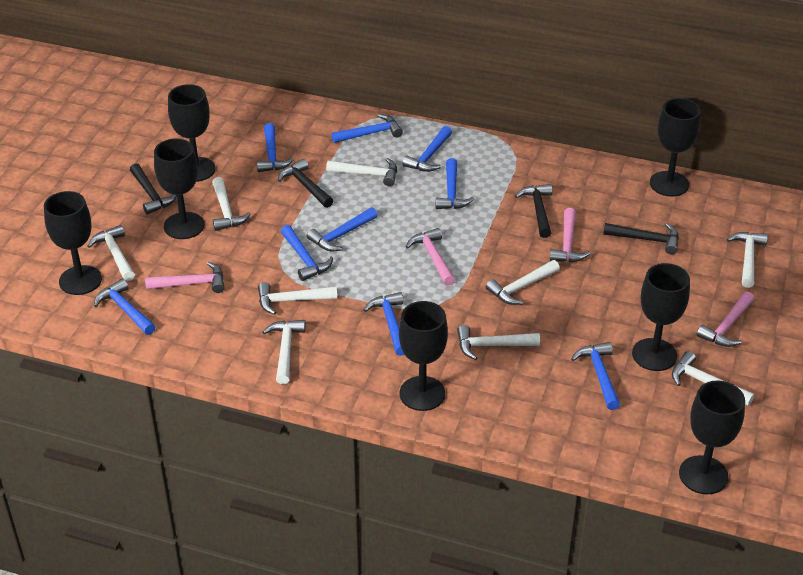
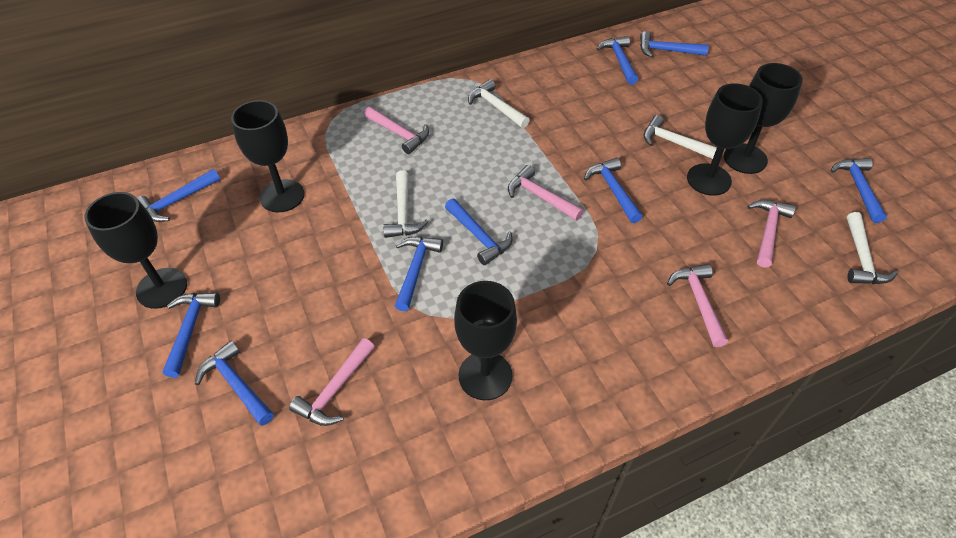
black goblet: 7 -> 5
black hammer: 4 -> 0
pink hammer: 4 -> 5
white hammer: 9 -> 4

